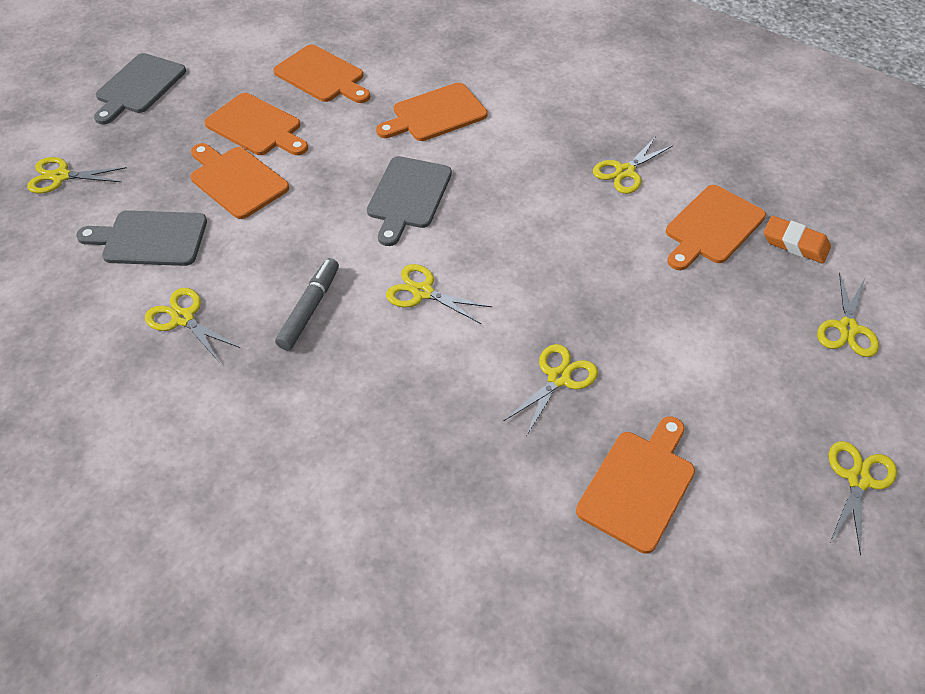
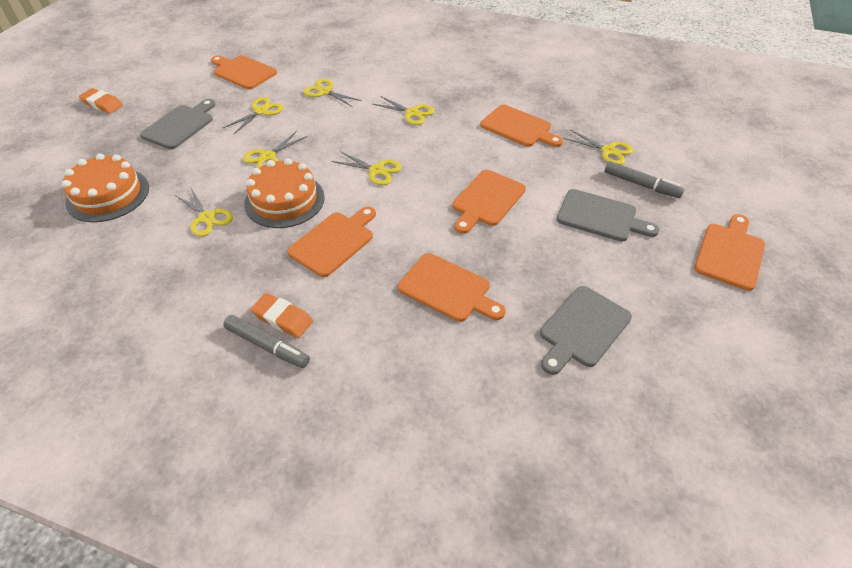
grey marker: 1 -> 2
orange cake: 0 -> 2
orange eraser: 1 -> 2

